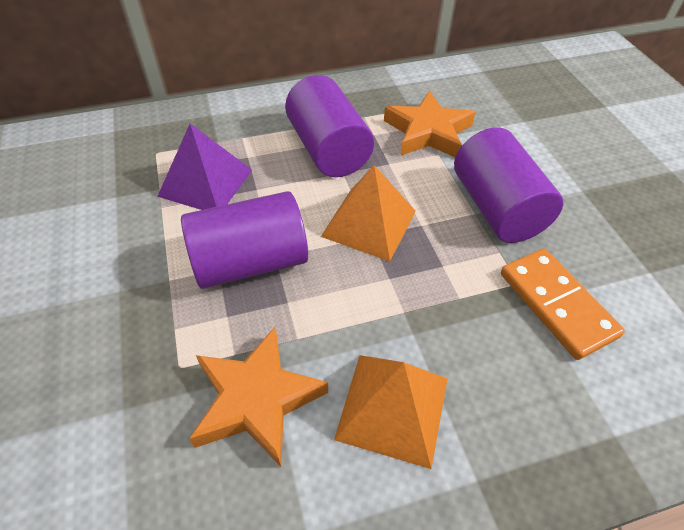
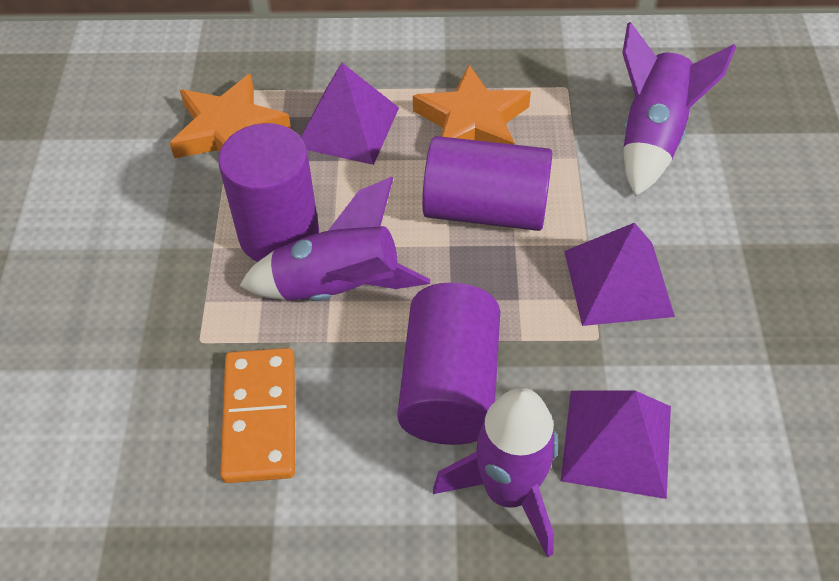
orange pyramid: 2 -> 0
purple pyramid: 1 -> 3
purple rocket: 0 -> 3

